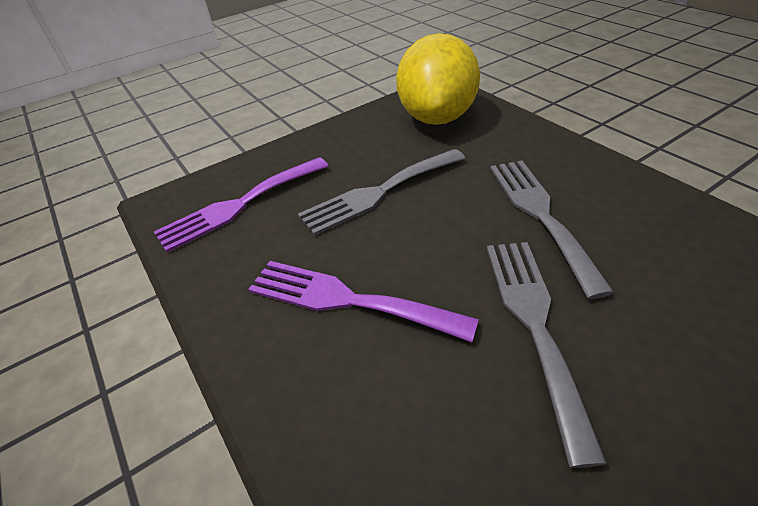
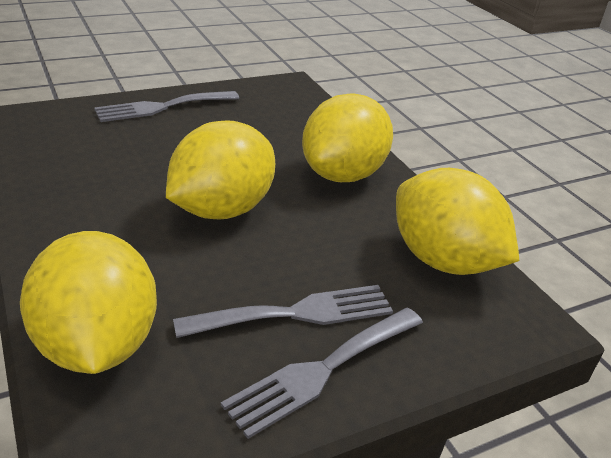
purple fork: 2 -> 0
yellow lemon: 1 -> 4

